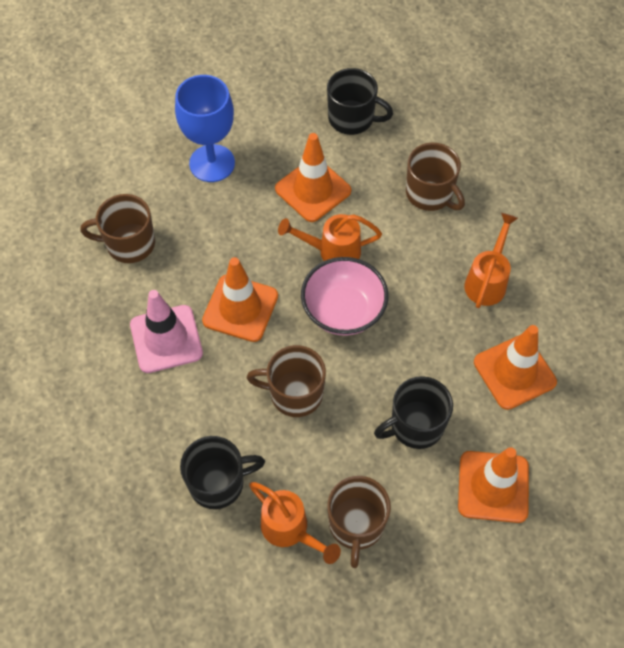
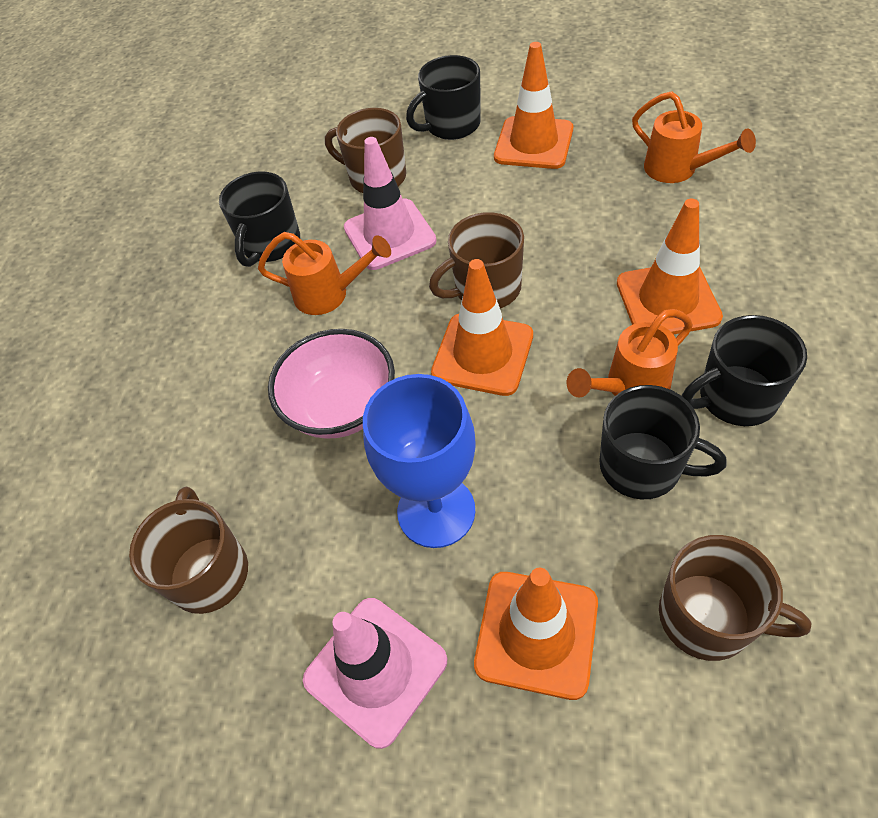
black mug: 3 -> 4
pink traffic cone: 1 -> 2

